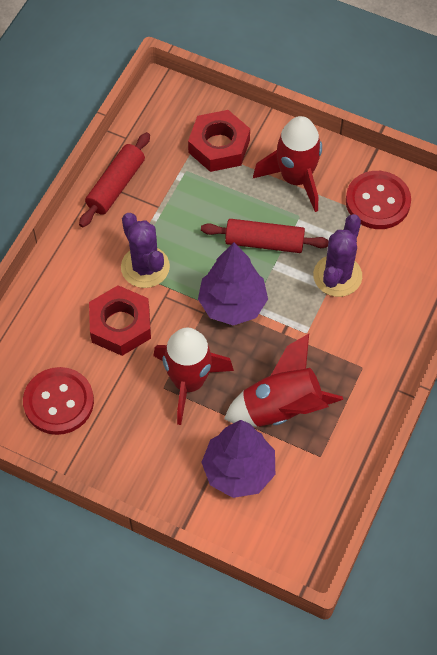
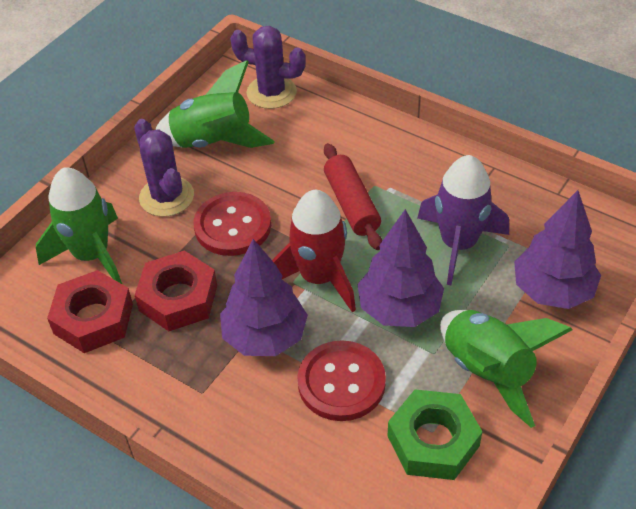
green nut: 0 -> 1
green rocket: 0 -> 3
purple rocket: 0 -> 1
purple tree: 2 -> 3
red rocket: 3 -> 1
red rolling pin: 2 -> 1

